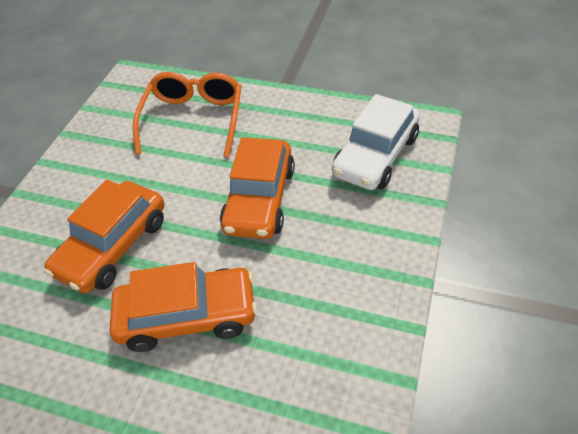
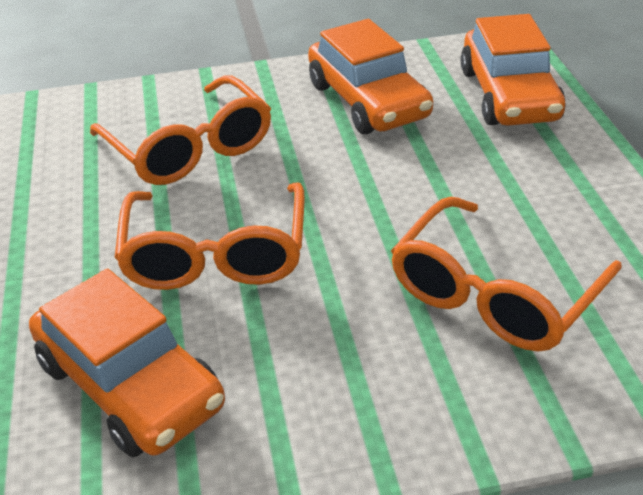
orange glasses: 1 -> 3
white car: 1 -> 0

